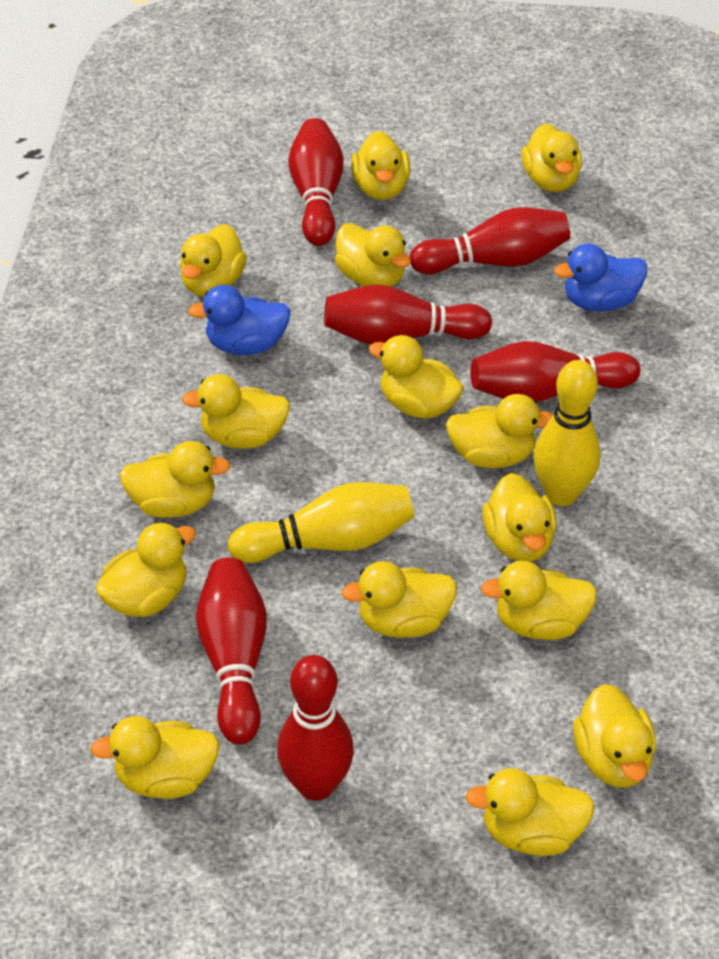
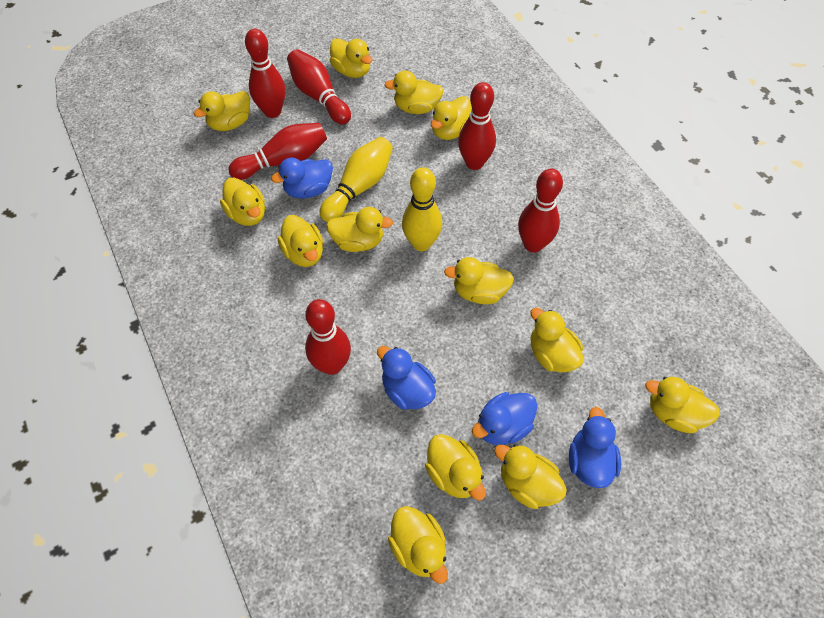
blue duck: 2 -> 4
yellow duck: 15 -> 13

